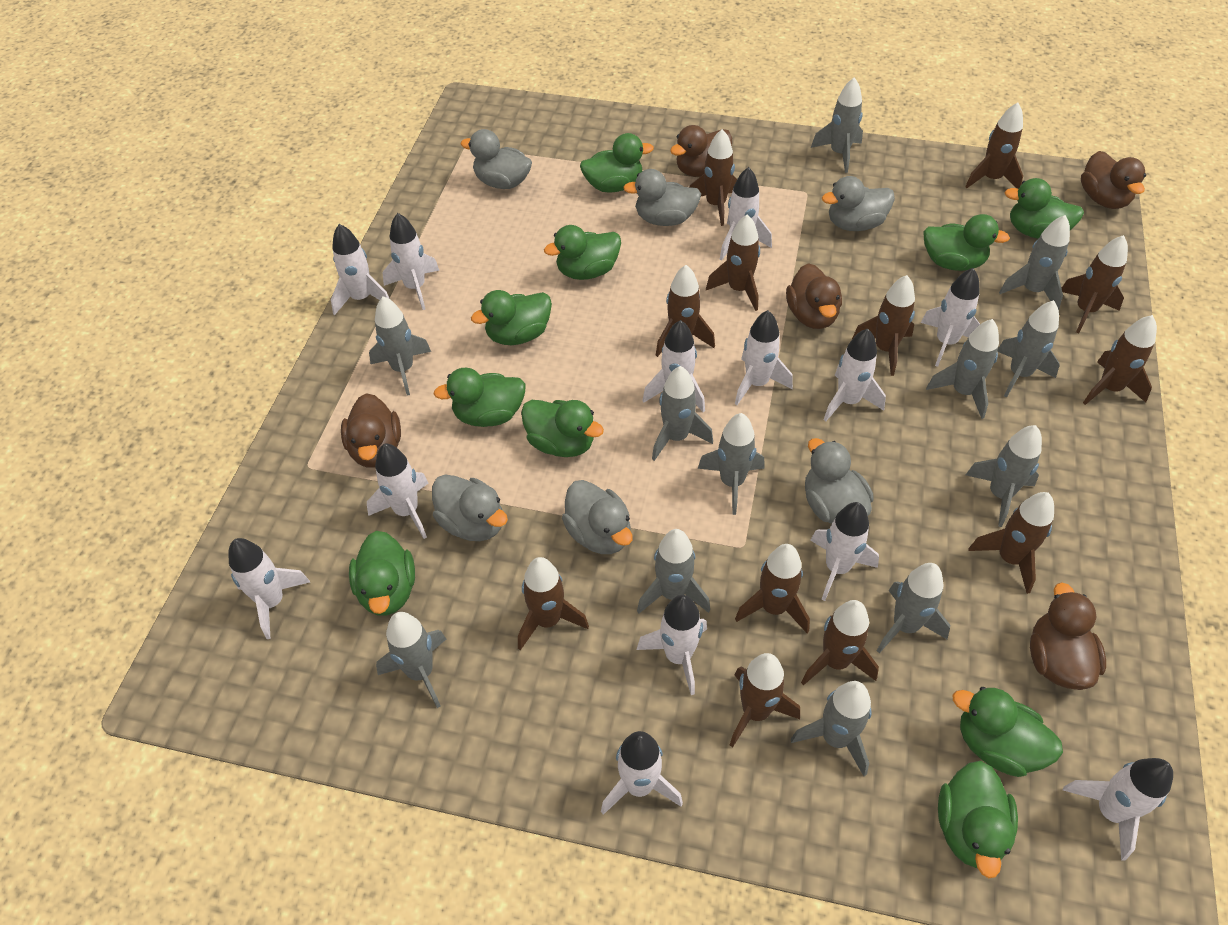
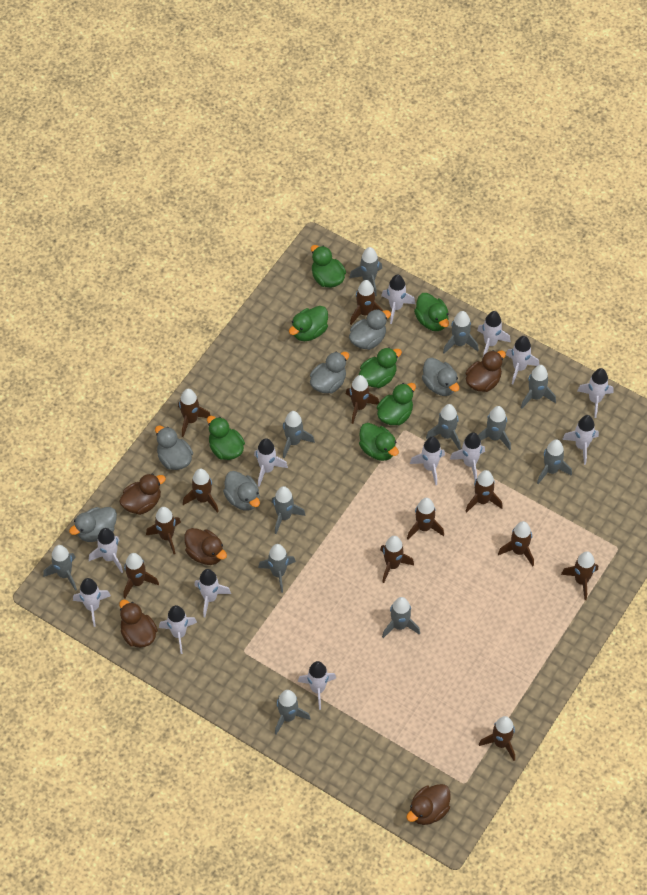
green duck: 10 -> 7

